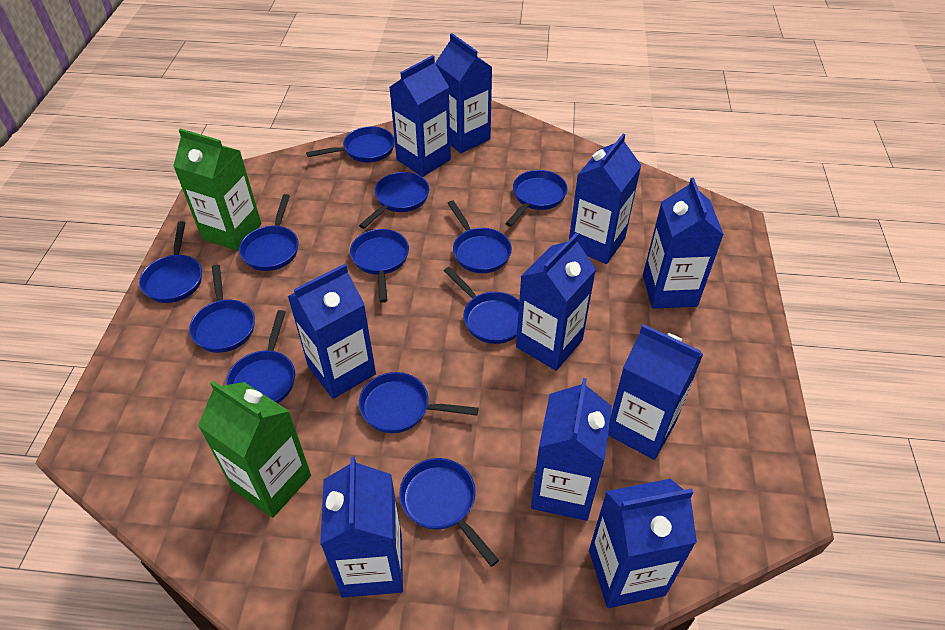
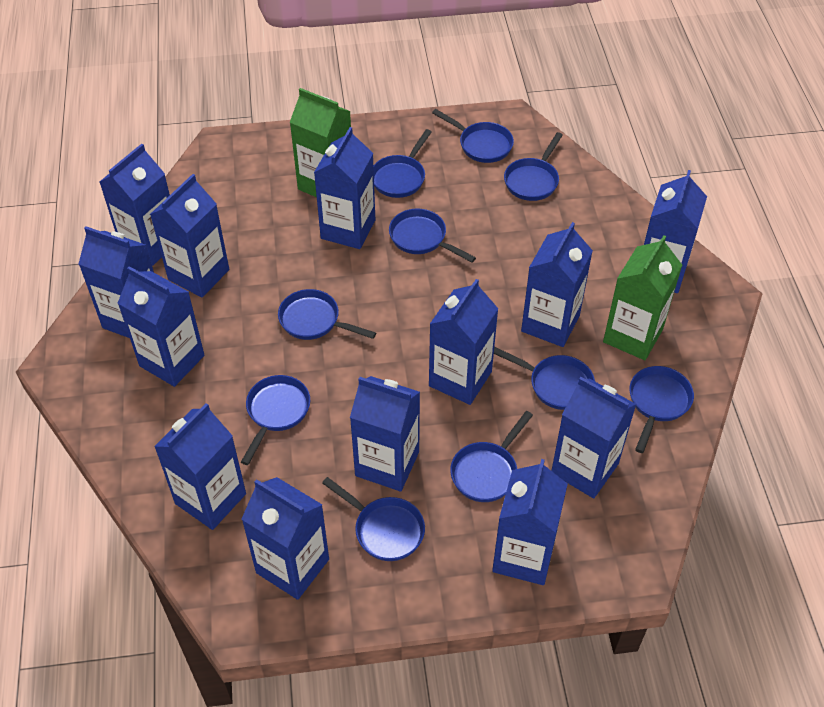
blue carton: 10 -> 13
blue pan: 12 -> 10

